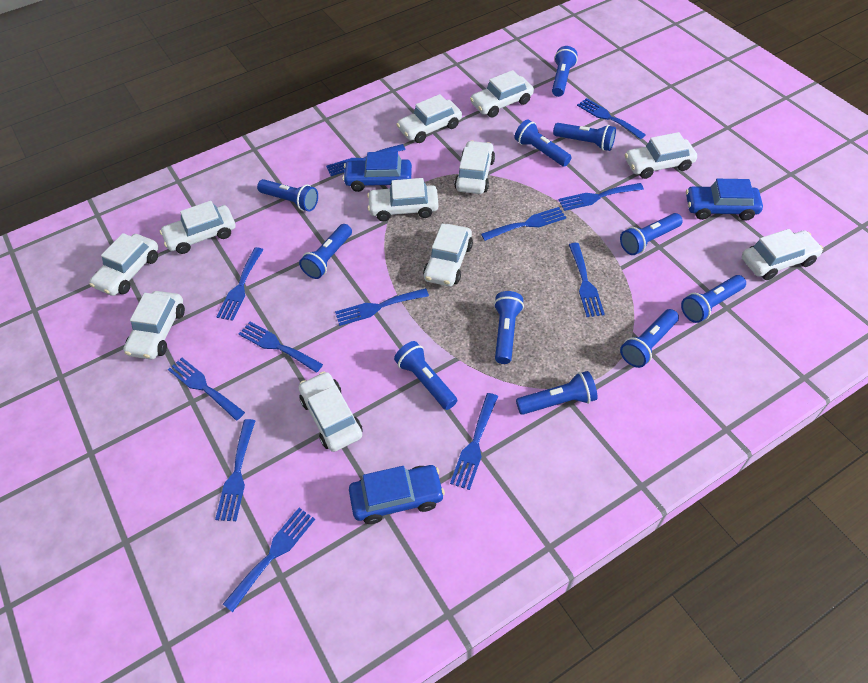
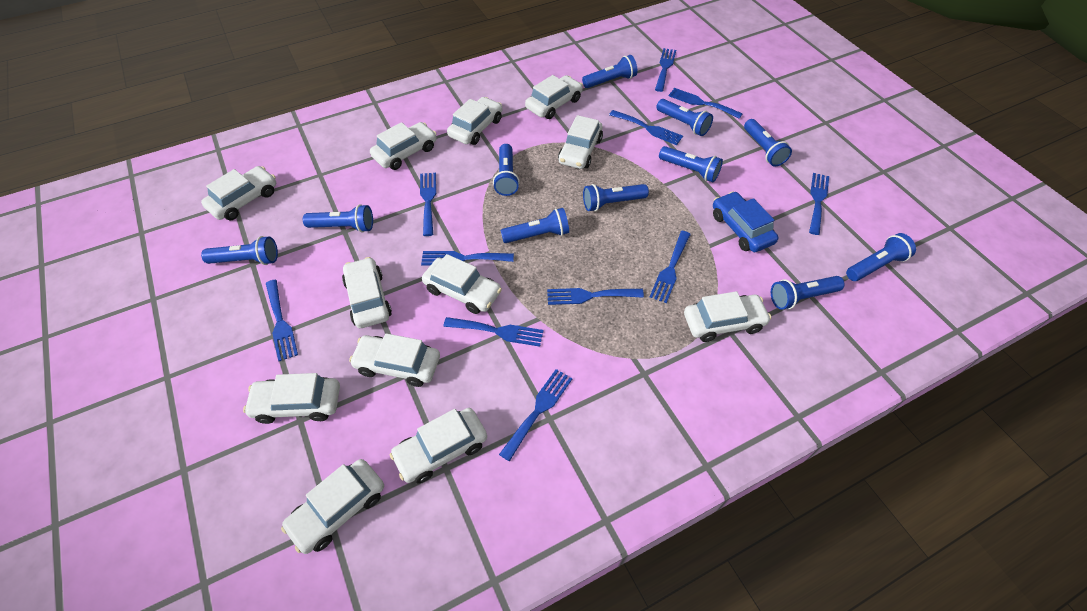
blue car: 3 -> 1
blue fork: 12 -> 11
white car: 11 -> 12

